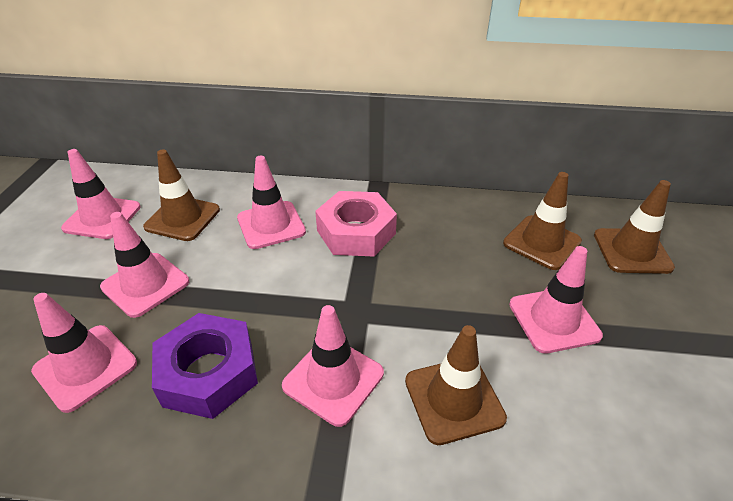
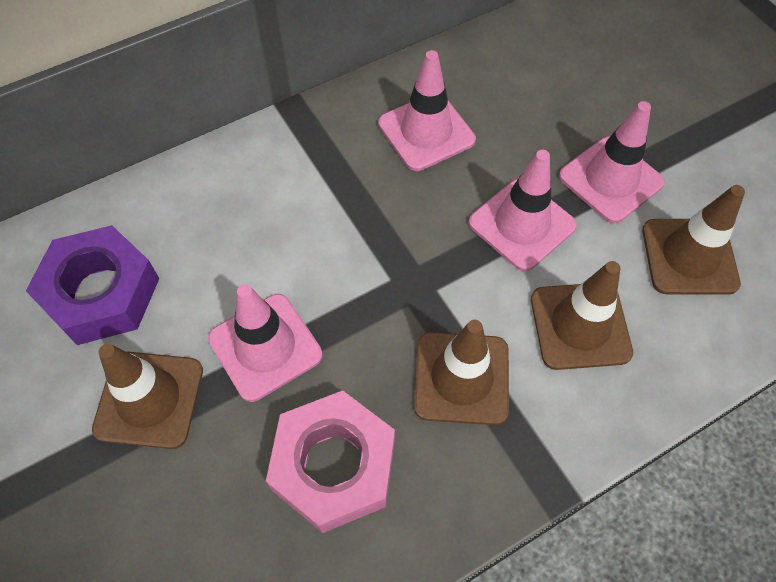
pink traffic cone: 6 -> 4

